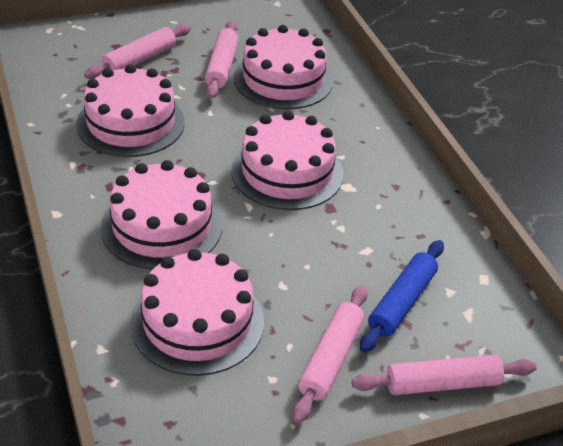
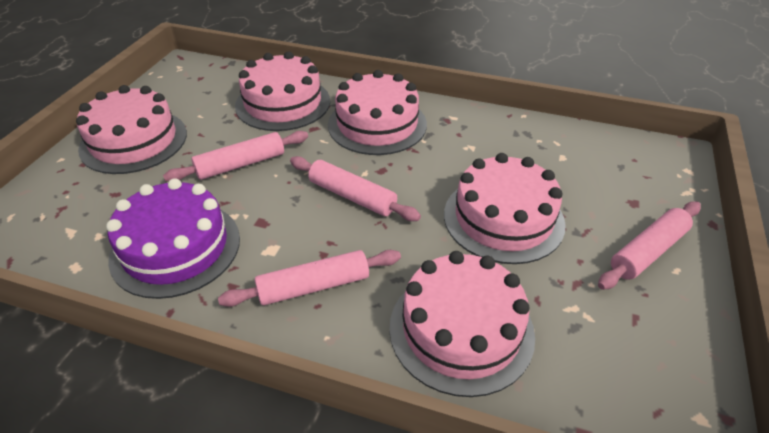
blue rolling pin: 1 -> 0
purple cake: 0 -> 1

